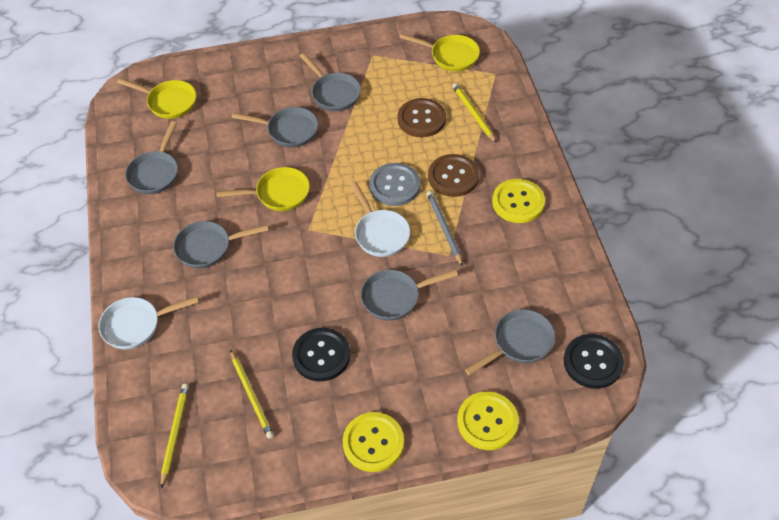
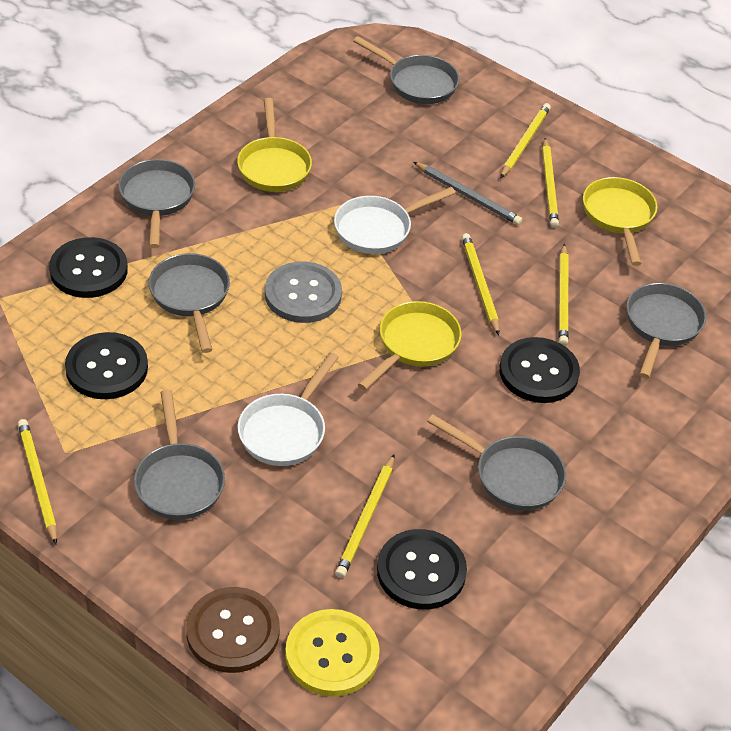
black button: 2 -> 4
brown button: 2 -> 1
yellow button: 3 -> 1
yellow pencil: 3 -> 6

